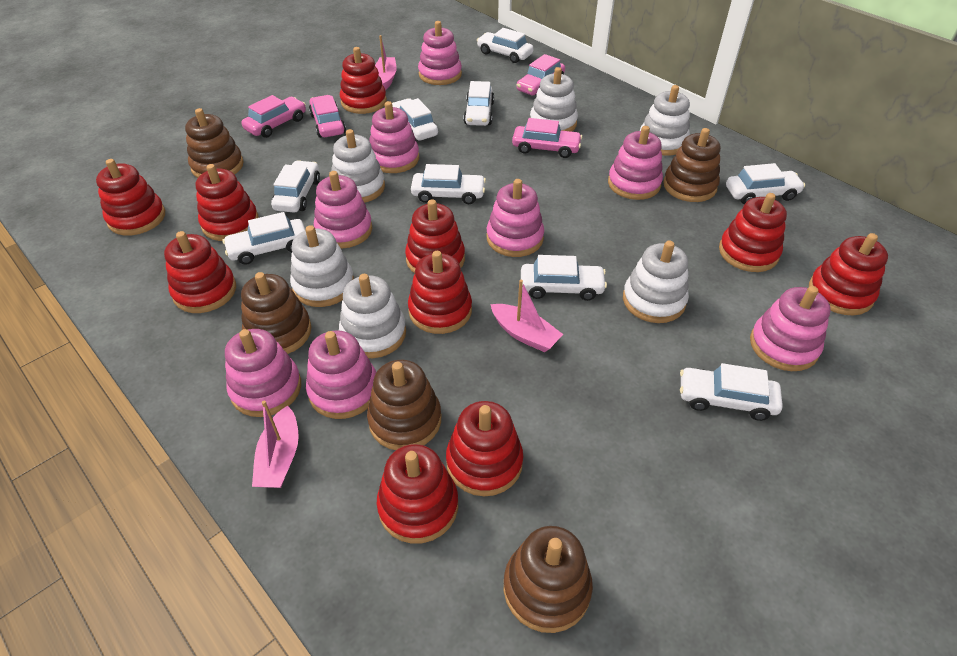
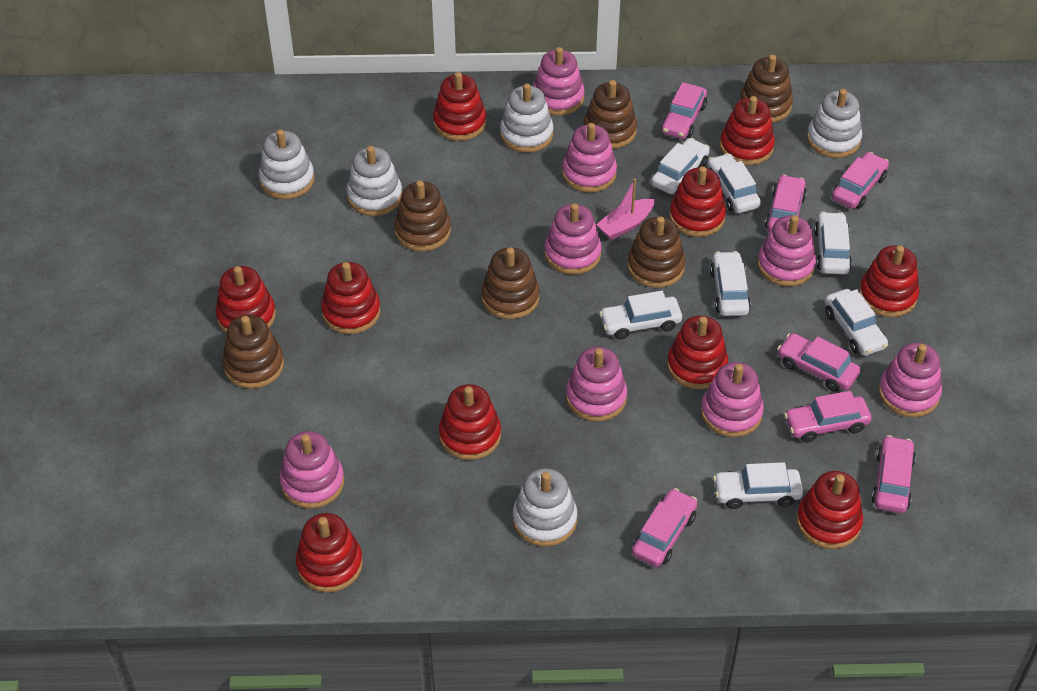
brown stacking toy: 5 -> 6
pink boat: 3 -> 1
pink car: 4 -> 7
white car: 9 -> 7
white stacking toy: 6 -> 5

